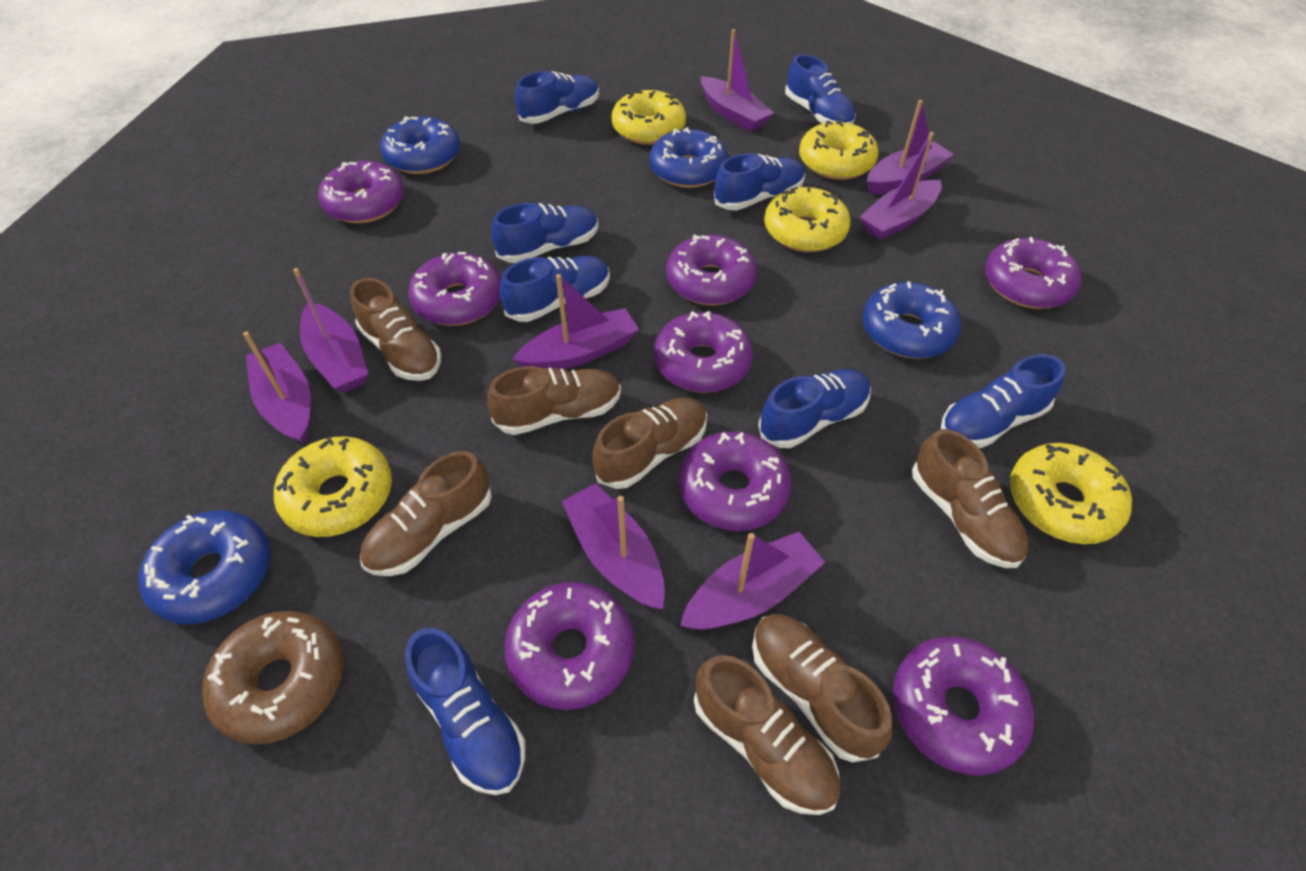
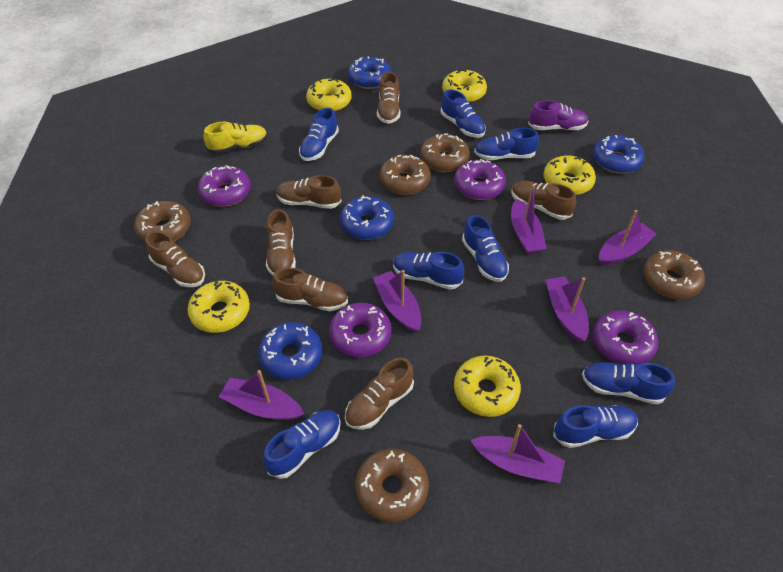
brown donut: 1 -> 5
purple boat: 8 -> 6
purple donut: 8 -> 4
purple shoe: 0 -> 1
yellow shoe: 0 -> 1

